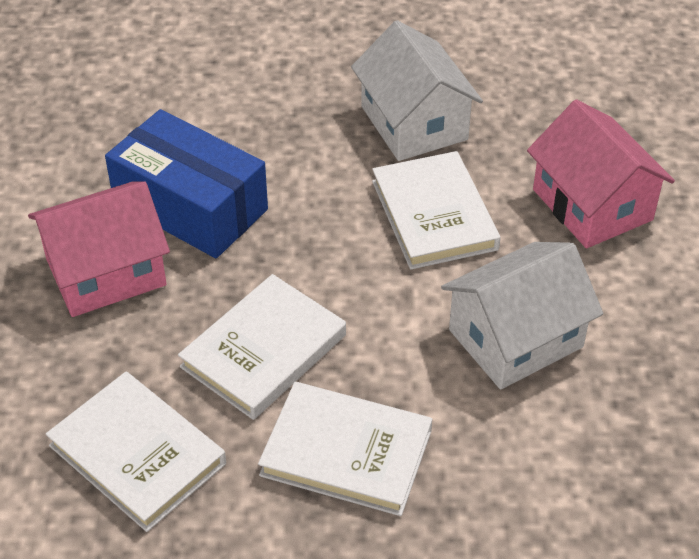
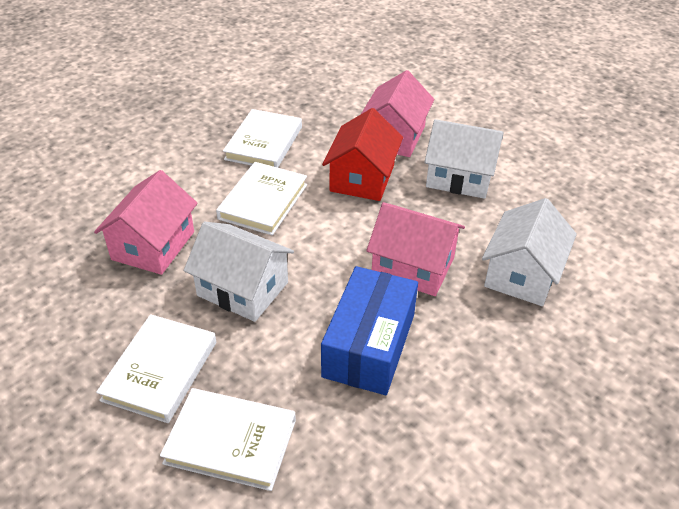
pink house: 2 -> 3
red house: 0 -> 1
white house: 2 -> 3

